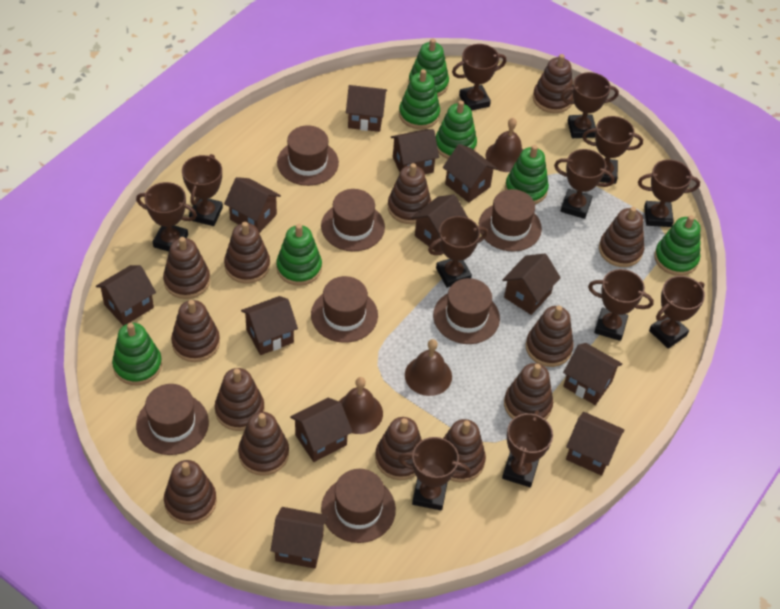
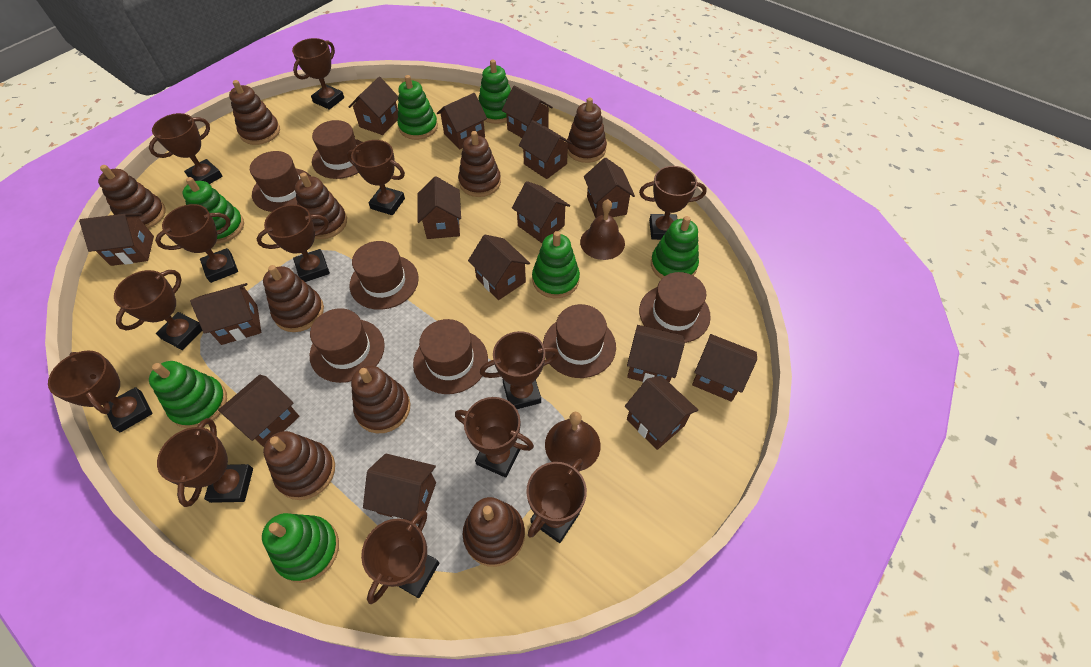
brown bell: 3 -> 2
brown house: 12 -> 15
brown stacking toy: 13 -> 9
brown trophy: 12 -> 13

